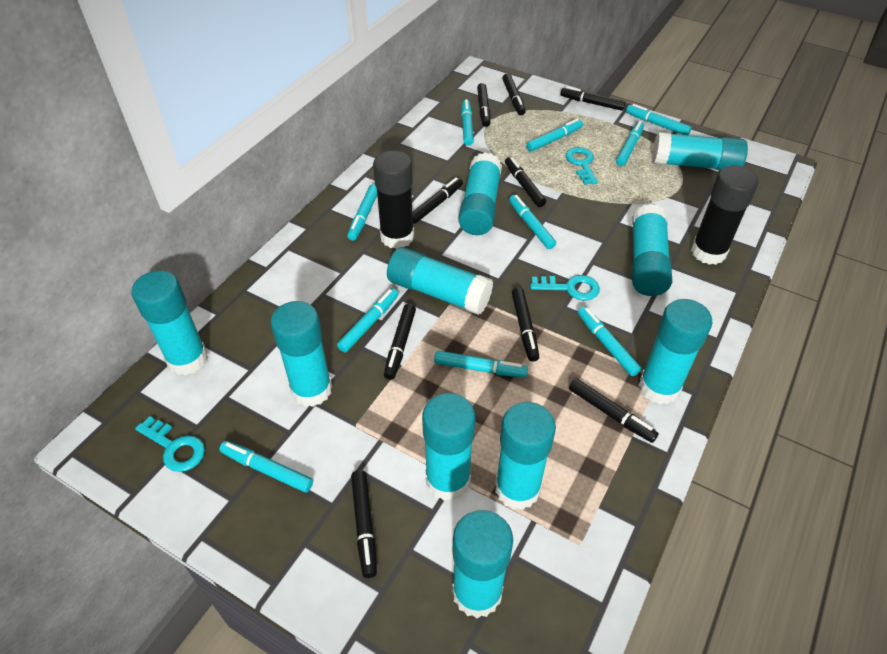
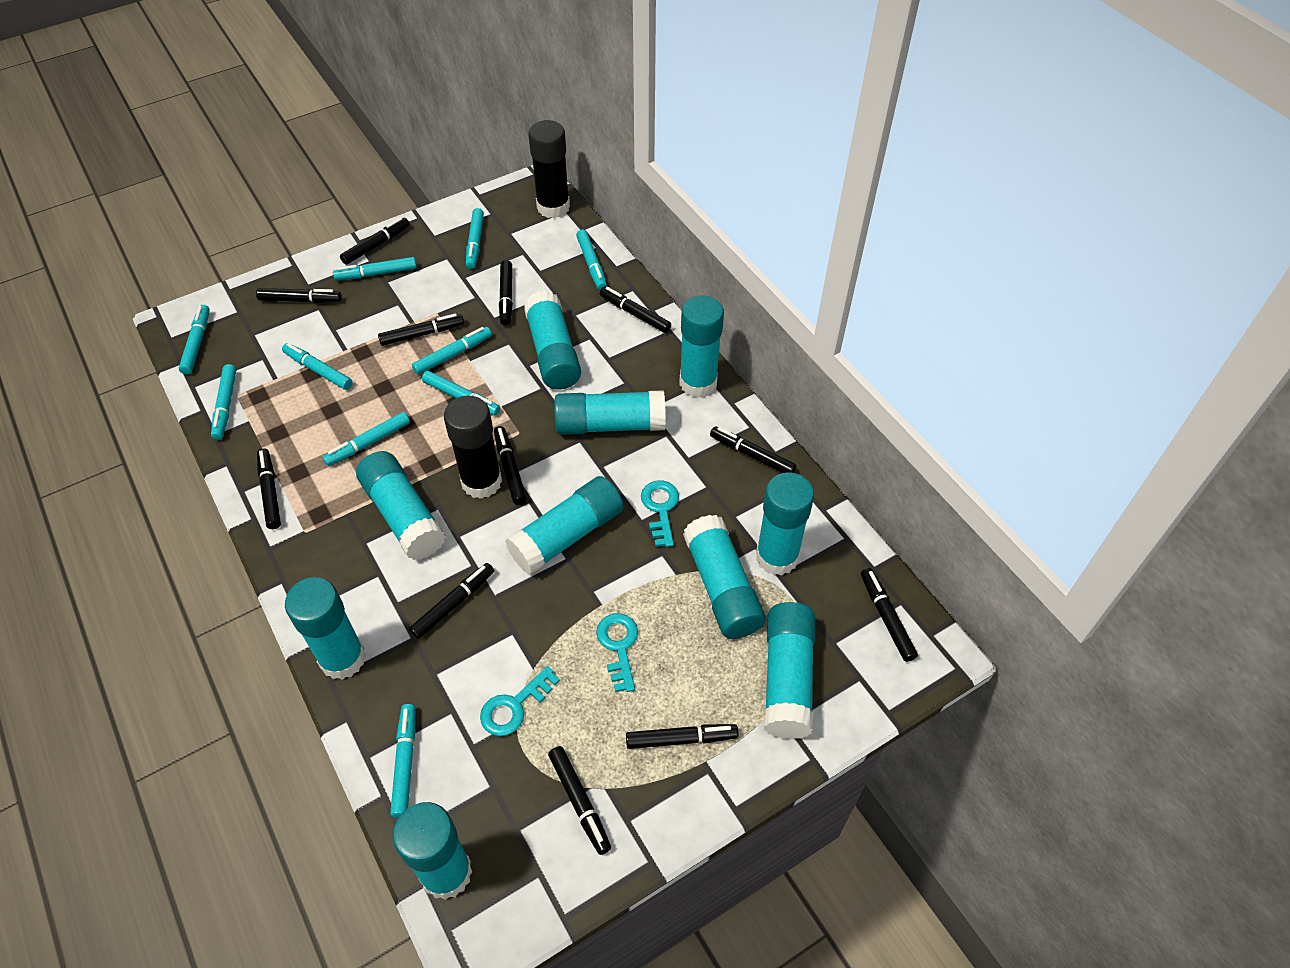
black marker: 9 -> 12

